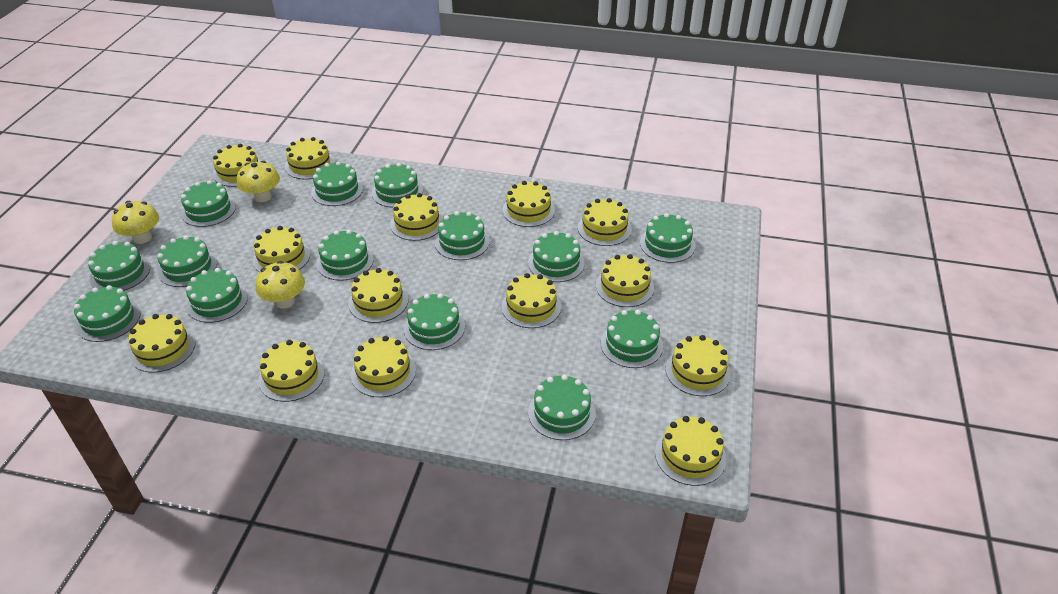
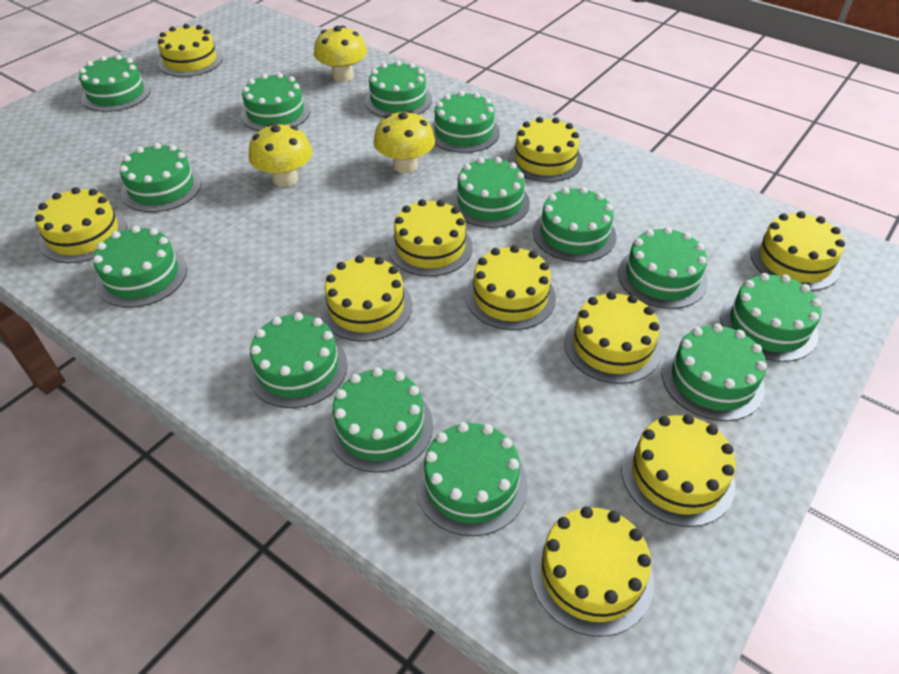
yellow cake: 14 -> 10

